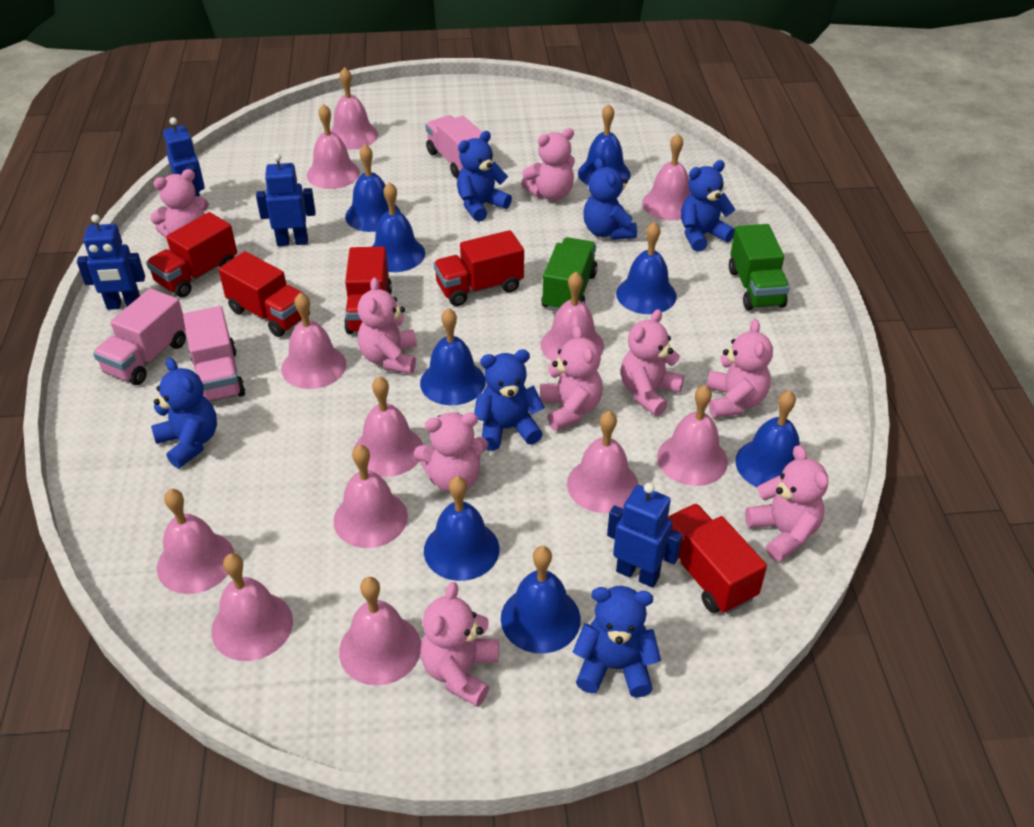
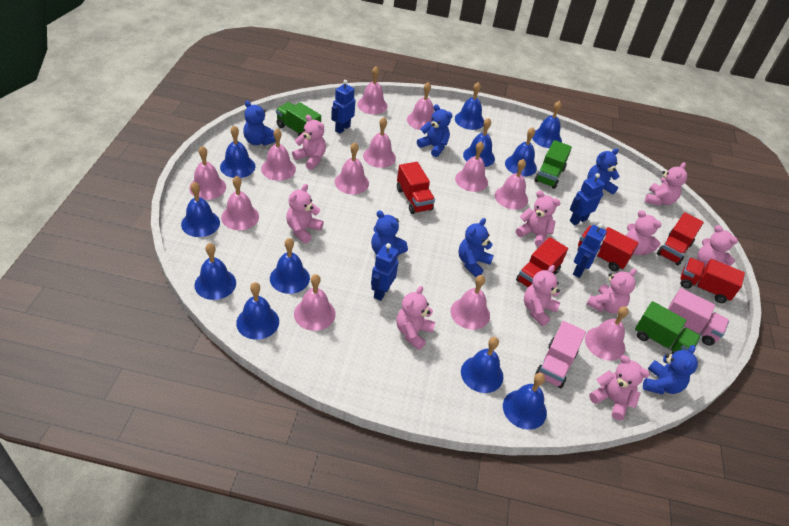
blue bell: 8 -> 11
green truck: 2 -> 3
pink teddy bear: 9 -> 10
pink truck: 3 -> 2

